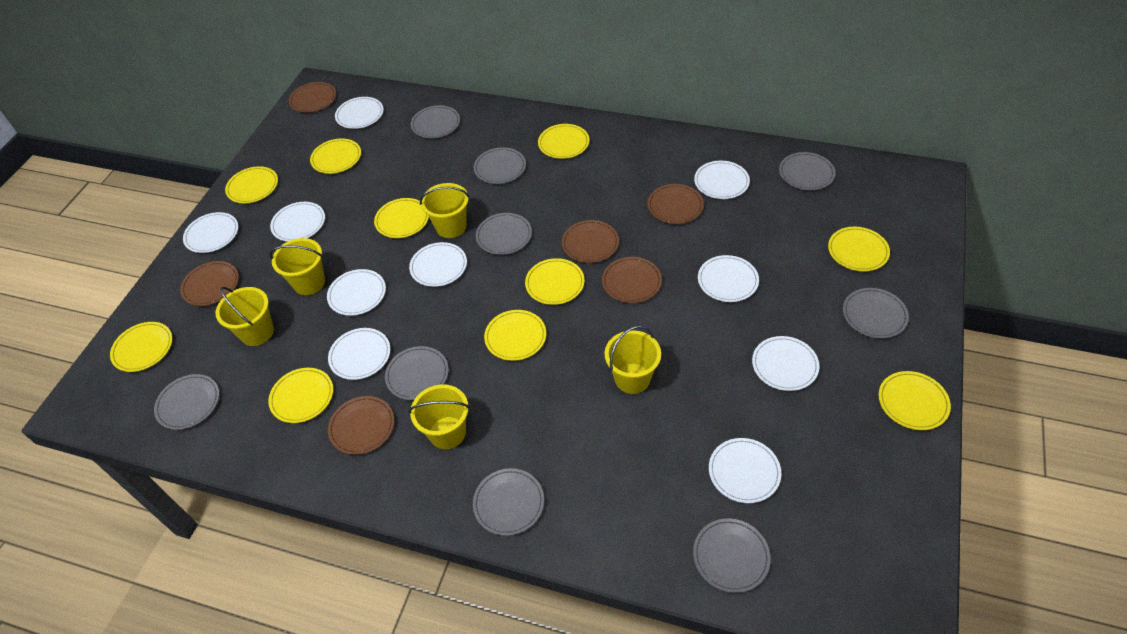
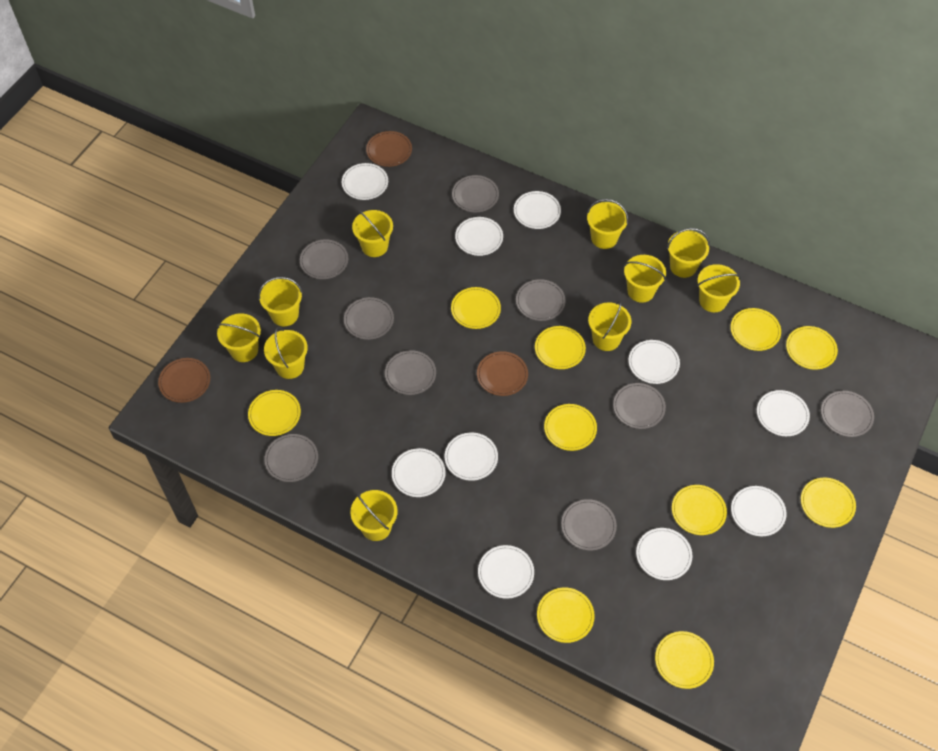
brown plate: 6 -> 3
yellow bucket: 5 -> 10

